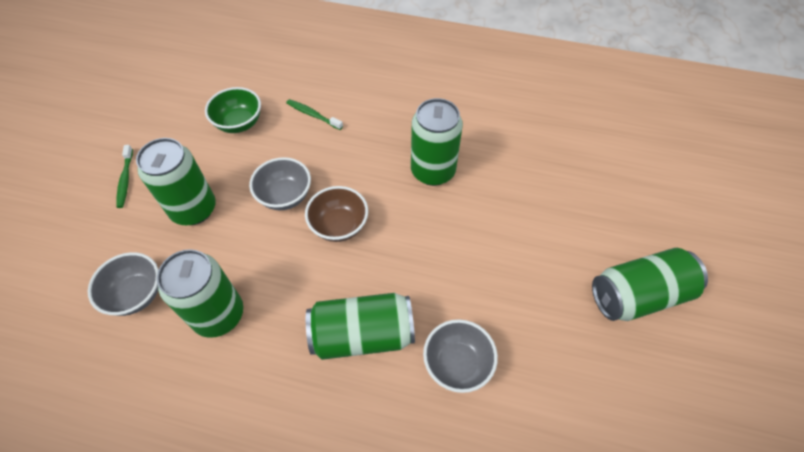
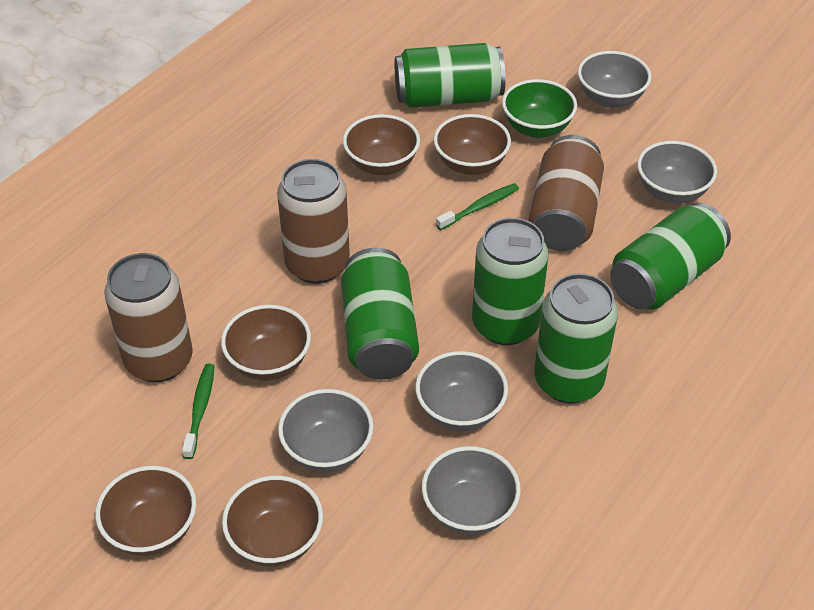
brown bowl: 1 -> 5
brown can: 0 -> 3
grey bowl: 3 -> 5

